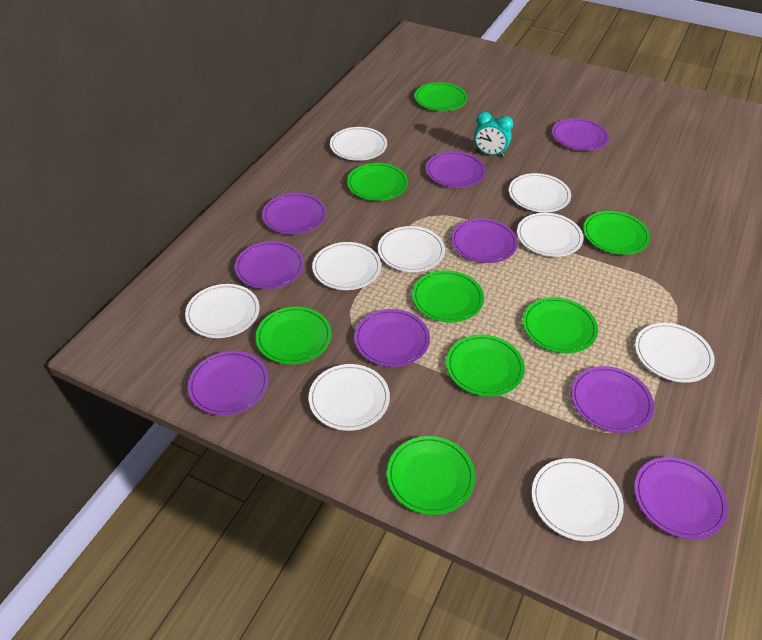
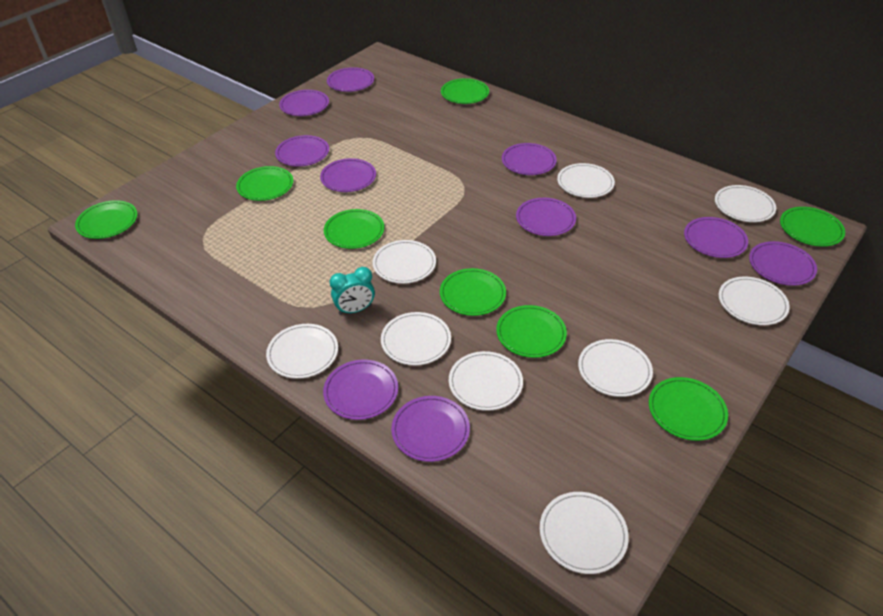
purple plate: 9 -> 10

